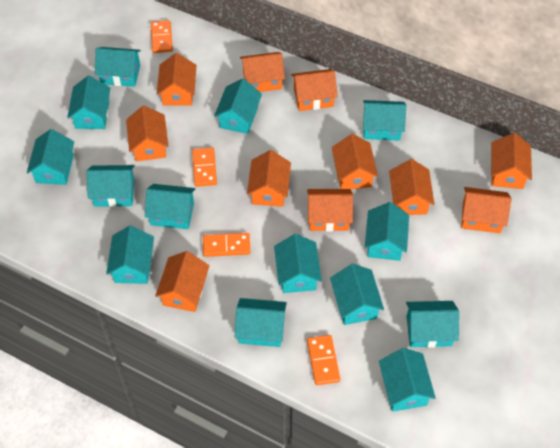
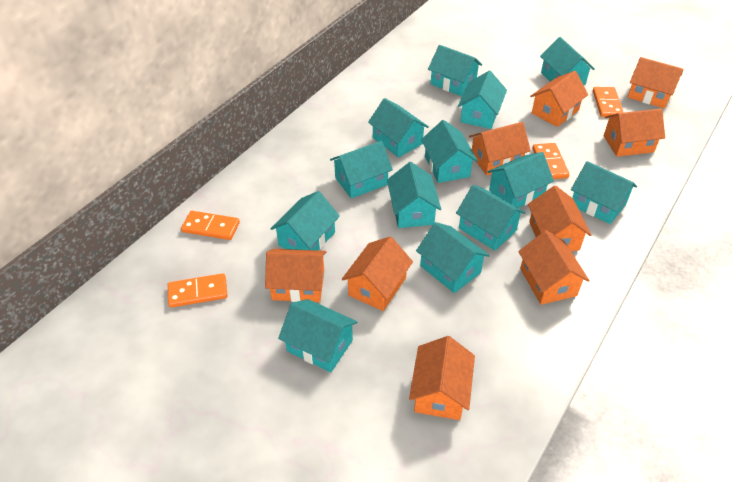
orange house: 11 -> 9
turquoise house: 14 -> 13

